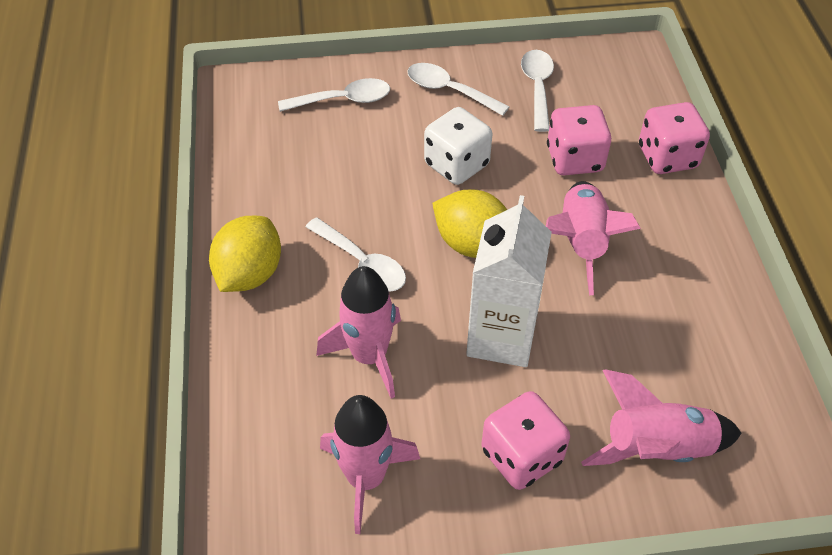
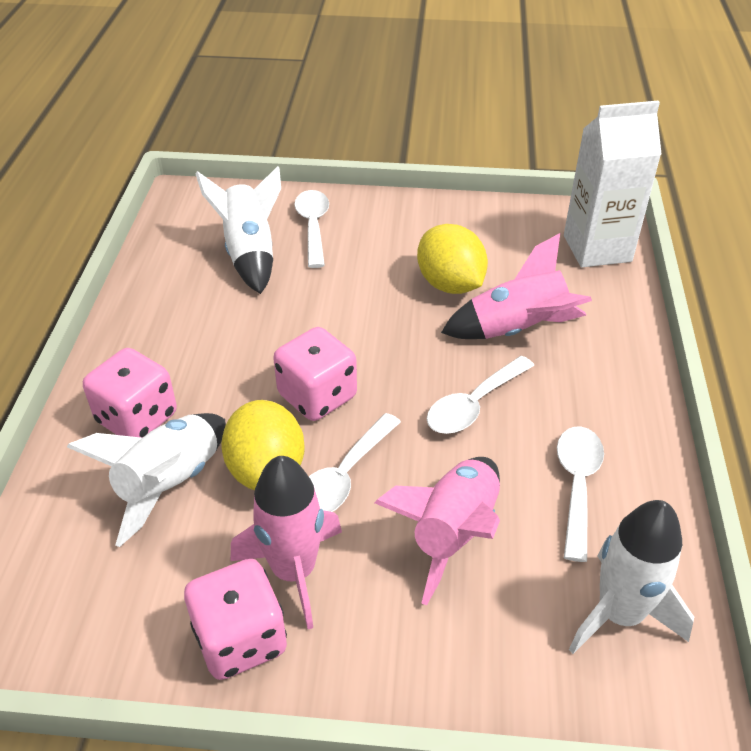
pink rocket: 4 -> 3
white dice: 1 -> 0
white rocket: 0 -> 3

